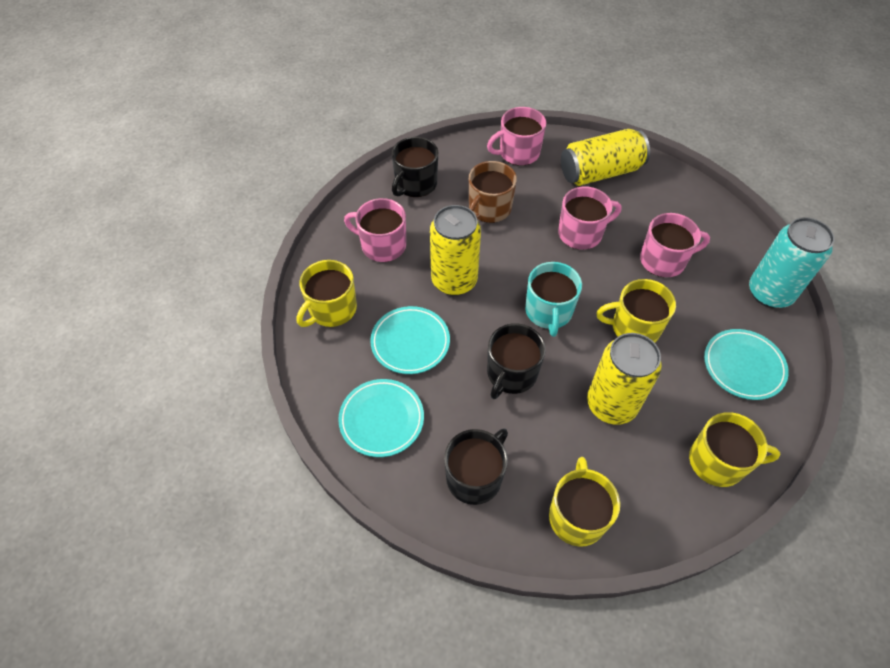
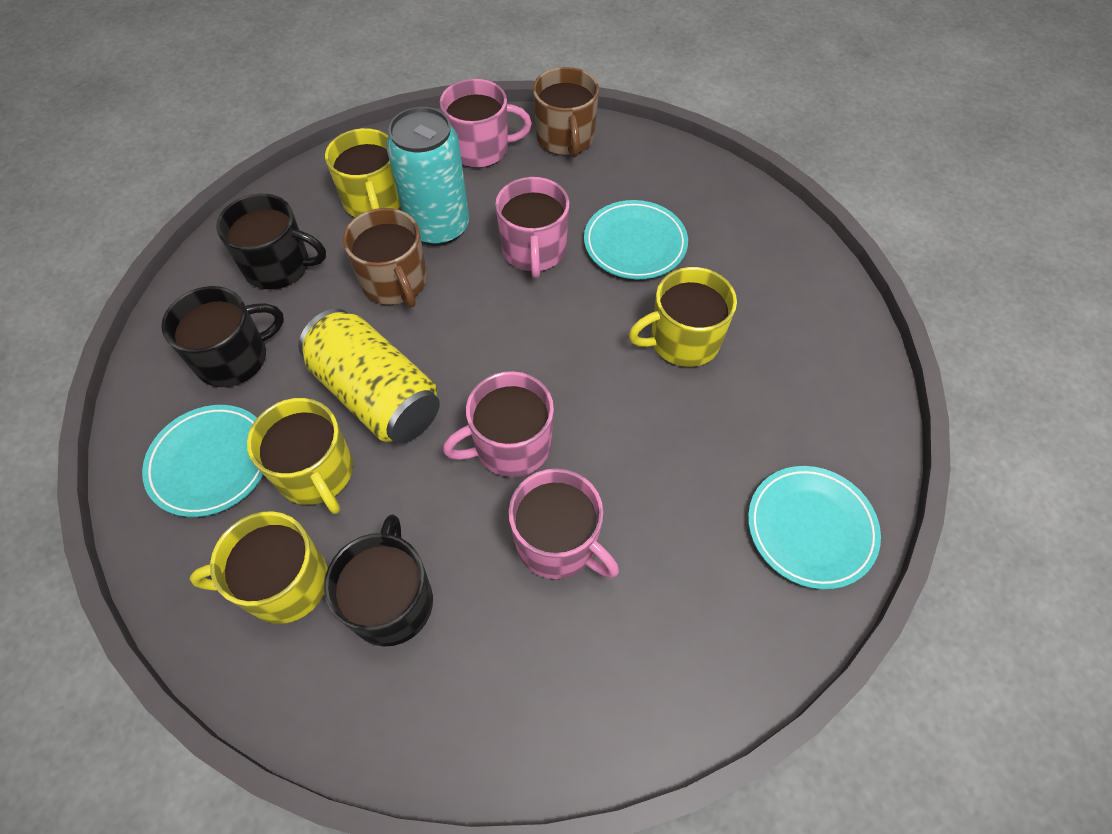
brown mug: 1 -> 2
turquoise mug: 1 -> 0
yellow can: 3 -> 1

